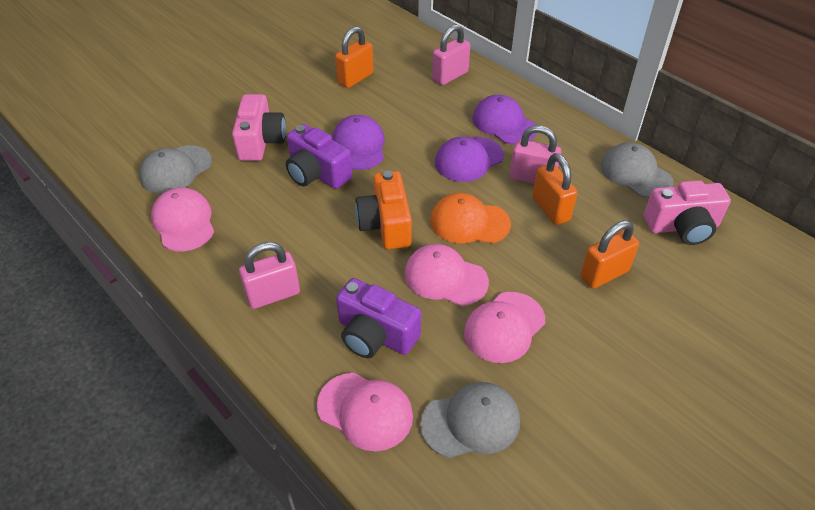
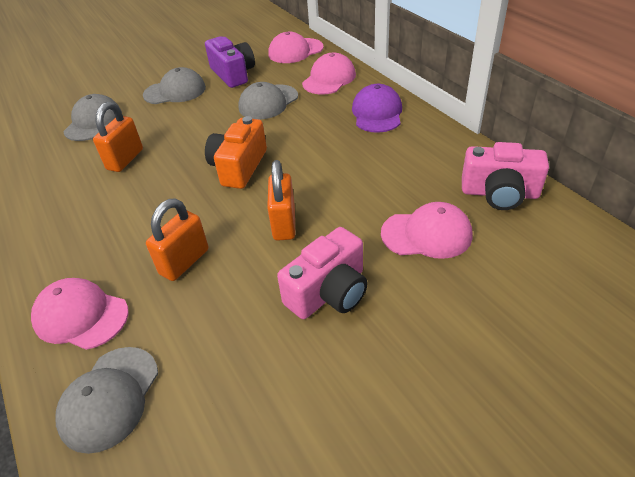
grey cap: 3 -> 4
orange cap: 1 -> 0
pink padlock: 3 -> 0
purple camera: 2 -> 1
purple cap: 3 -> 1

